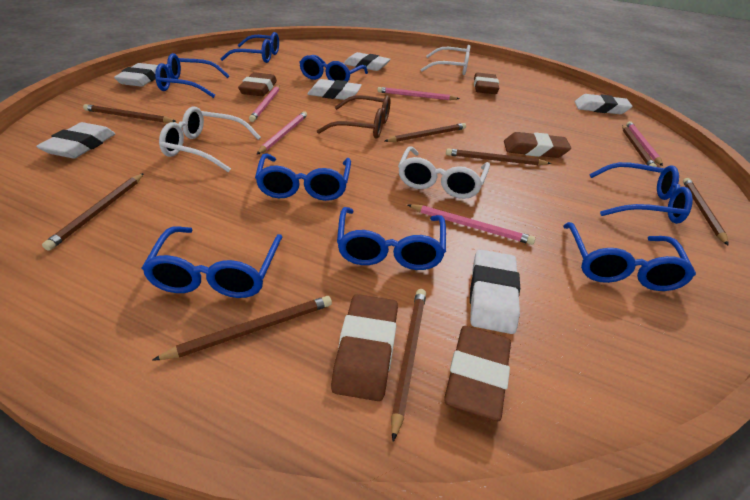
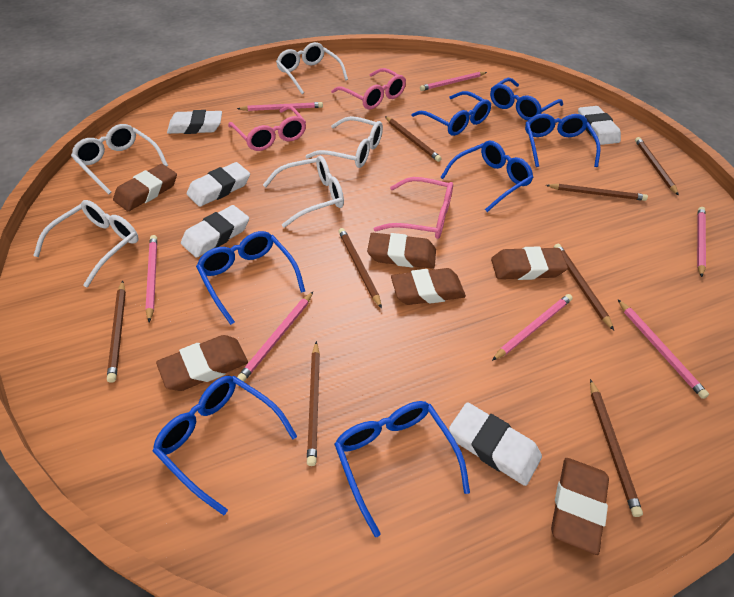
blue glasses: 8 -> 7
brown eraser: 5 -> 6
brown glasses: 1 -> 0
pink glasses: 0 -> 3
pink pencil: 5 -> 7
white eraser: 6 -> 5
white glasses: 3 -> 5

